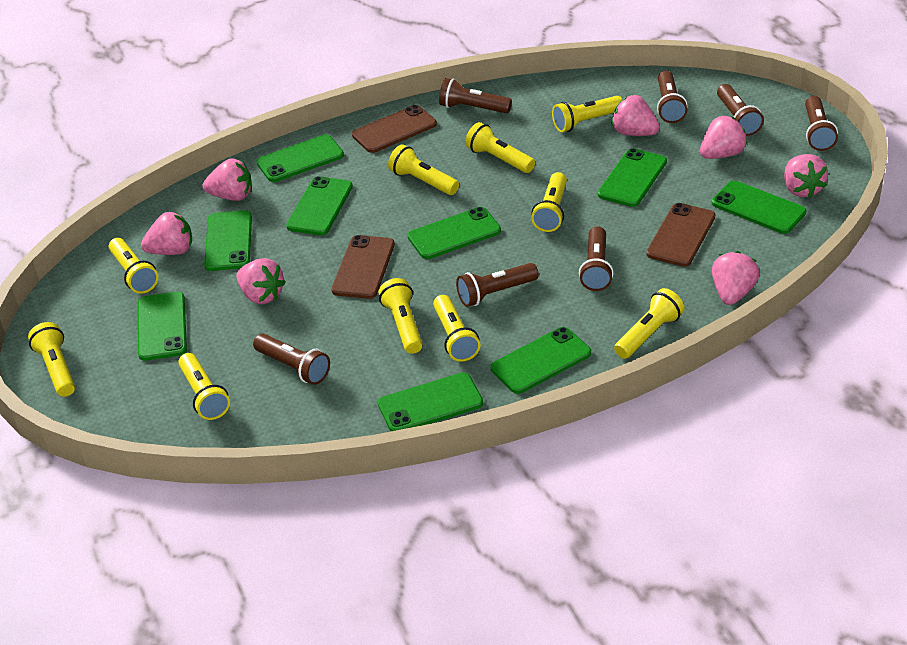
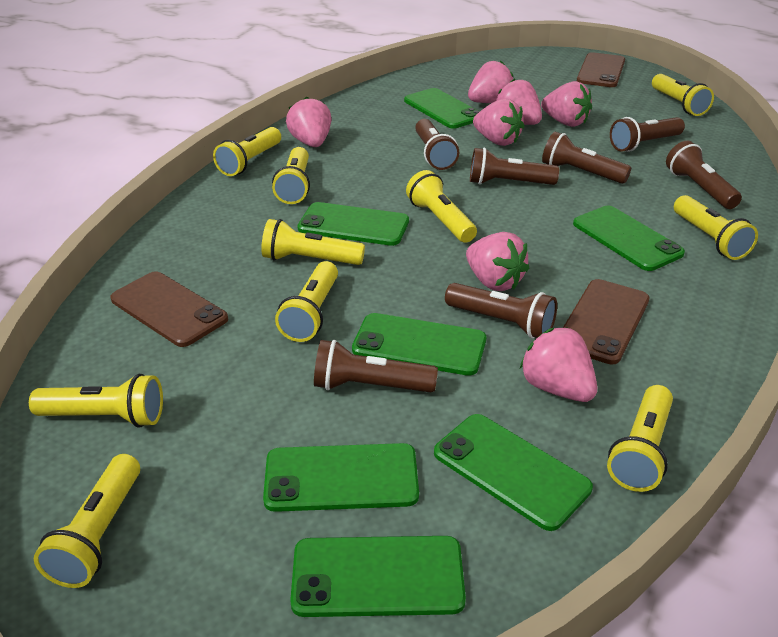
green phone: 9 -> 7

